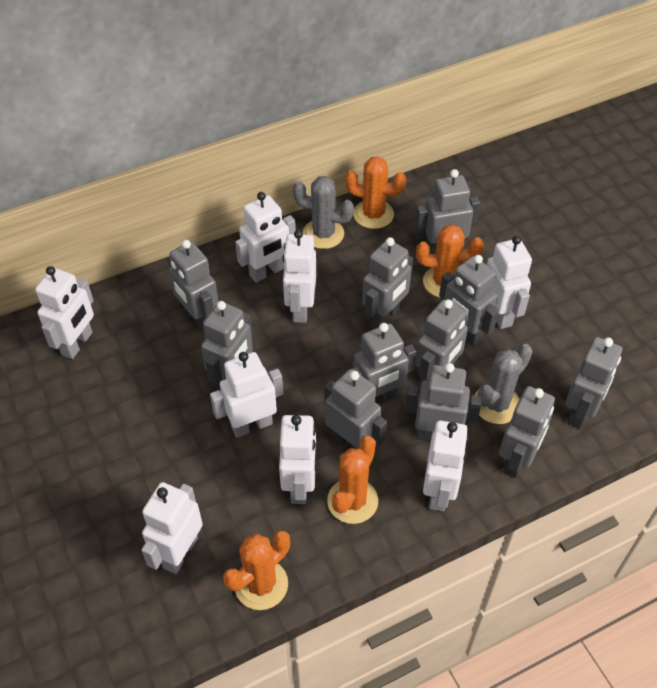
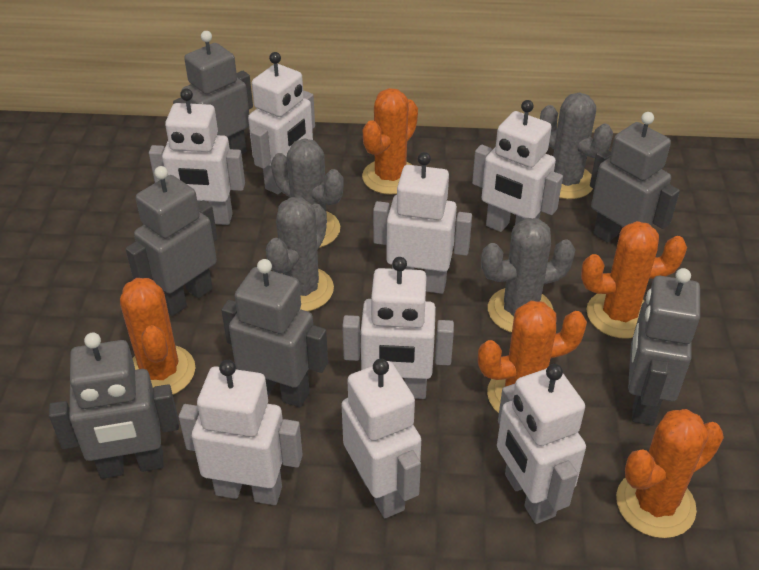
grey cactus: 2 -> 4
grey robot: 11 -> 6
orange cactus: 4 -> 5

